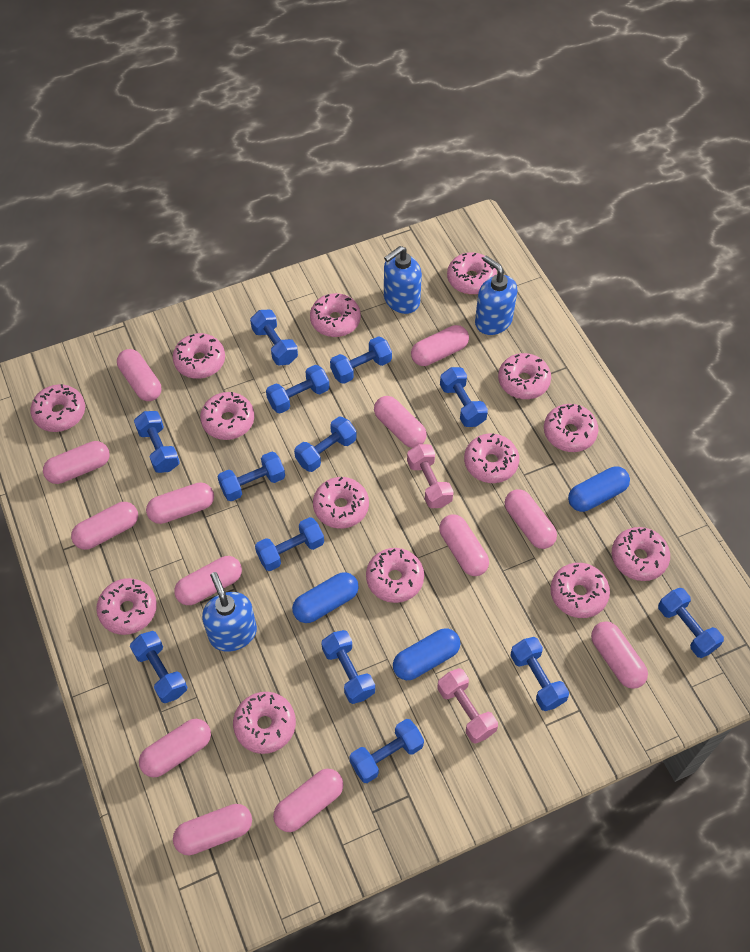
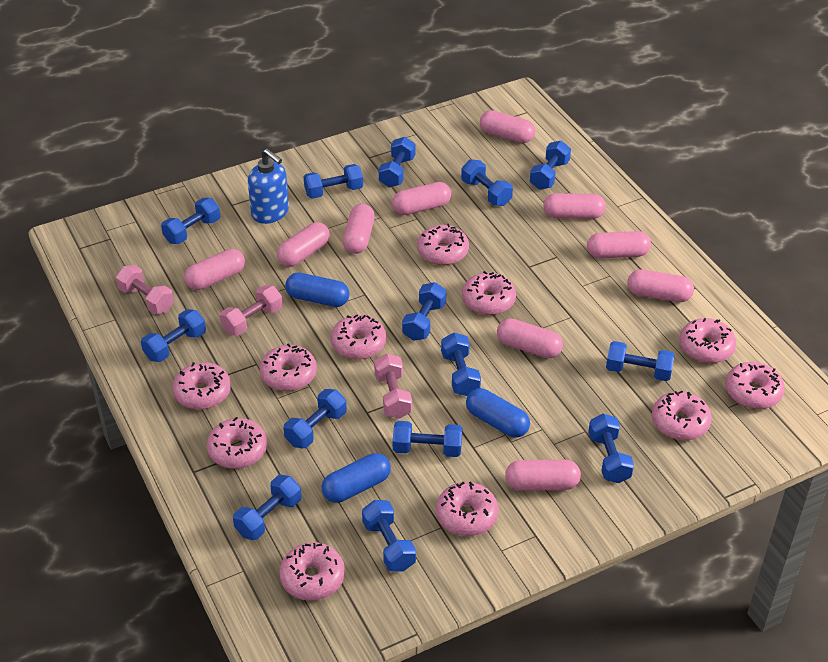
blue dumbbell: 13 -> 14
blue soap dispenser: 3 -> 1
pink capsule: 13 -> 10
pink donut: 14 -> 11
pink dumbbell: 2 -> 3

